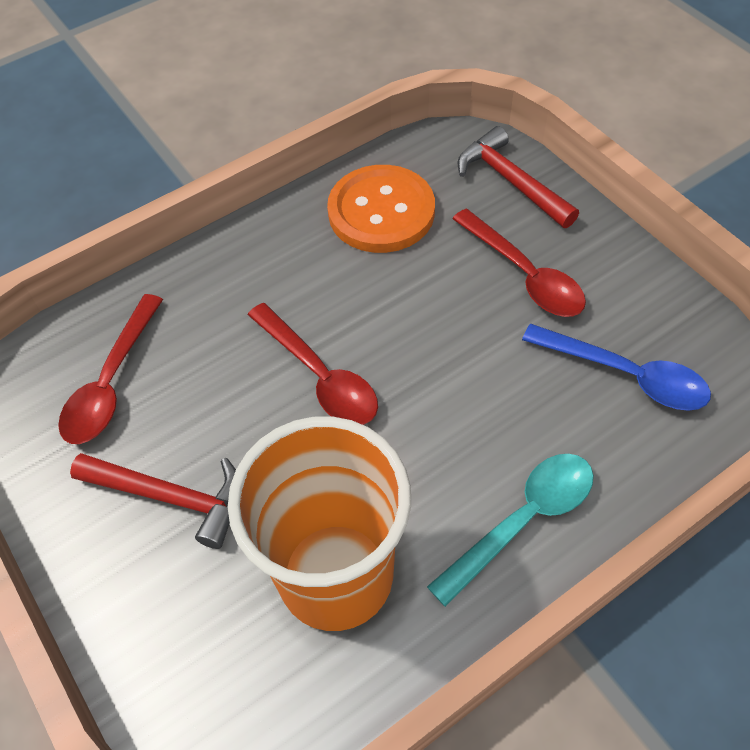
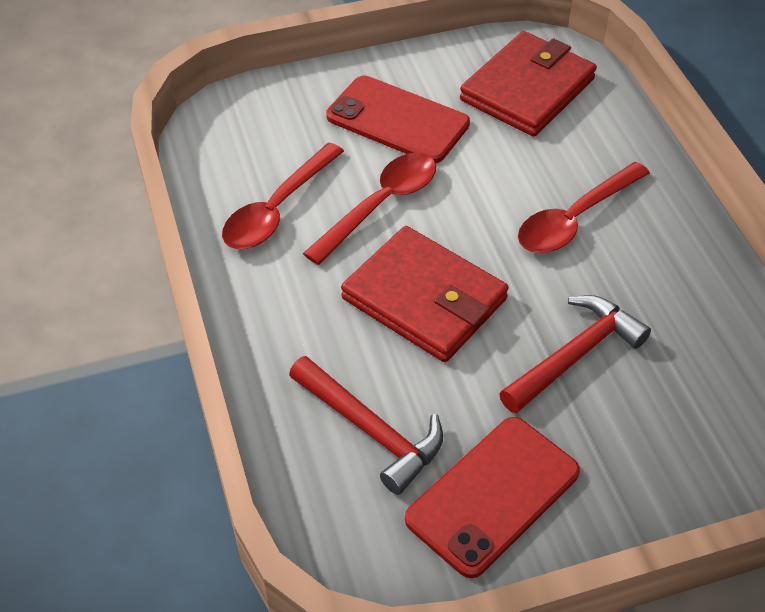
blue spoon: 1 -> 0
orange button: 1 -> 0
orange cup: 1 -> 0
red phone: 0 -> 2
red wallet: 0 -> 2
turquoise spoon: 1 -> 0

